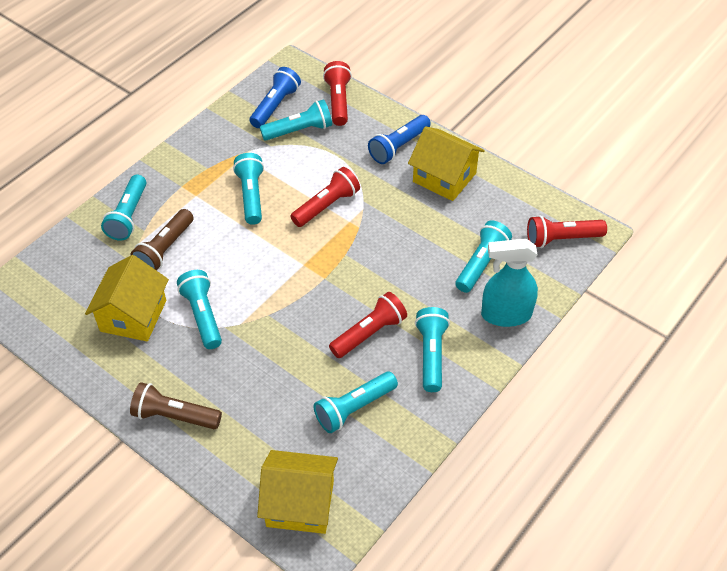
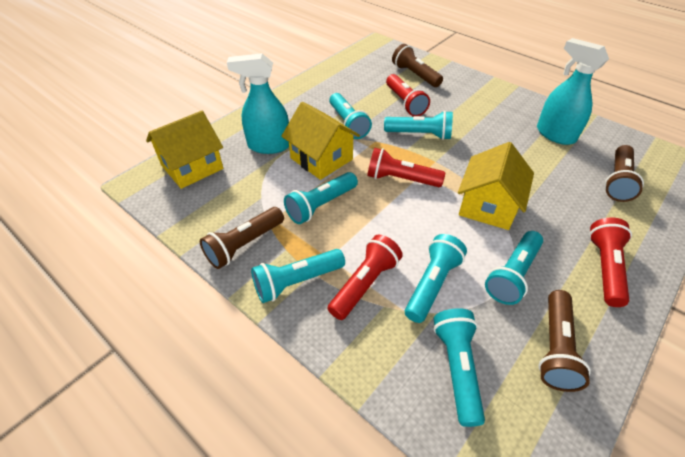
blue flashlight: 2 -> 0
brown flashlight: 2 -> 4
turquoise spray bottle: 1 -> 2

